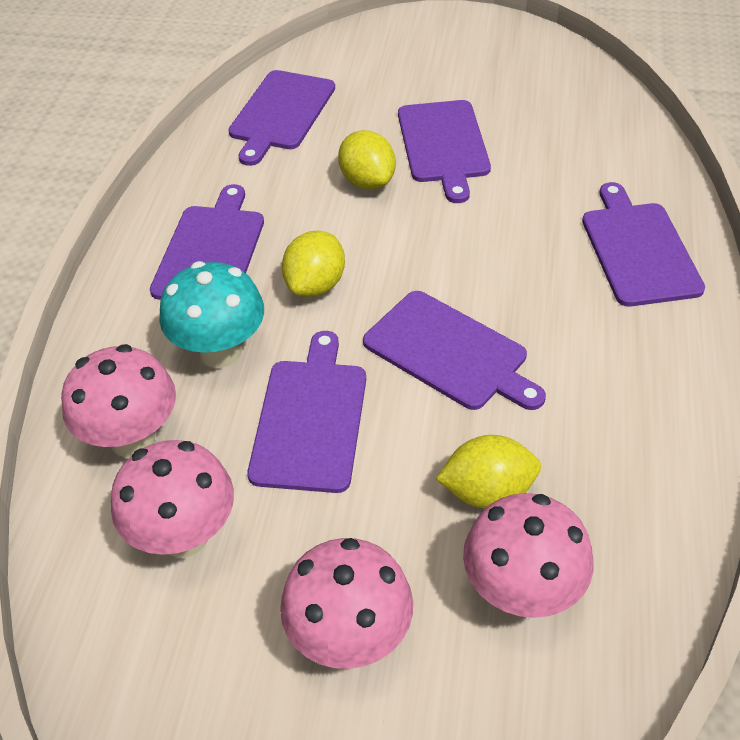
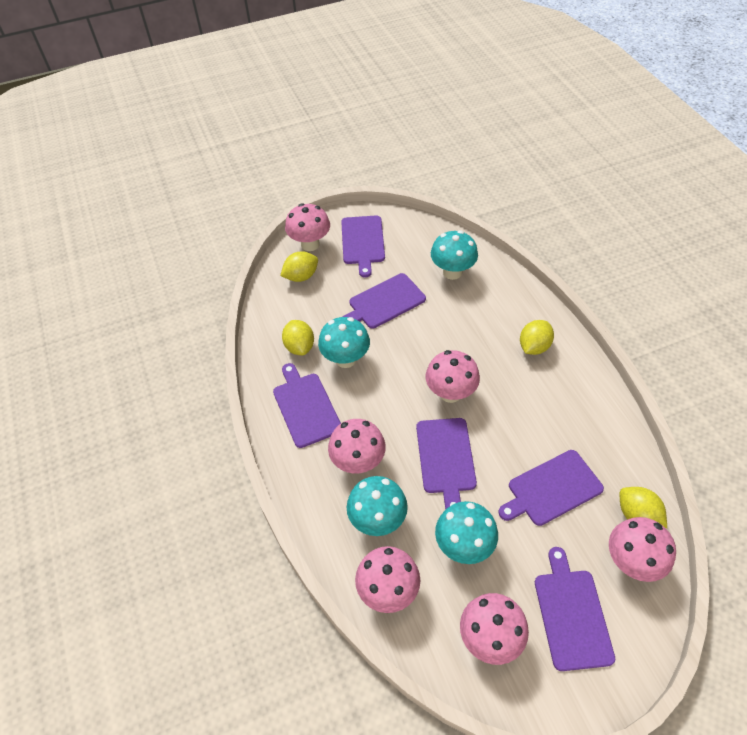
pink mushroom: 4 -> 6
turquoise mushroom: 1 -> 4
yellow lemon: 3 -> 4

